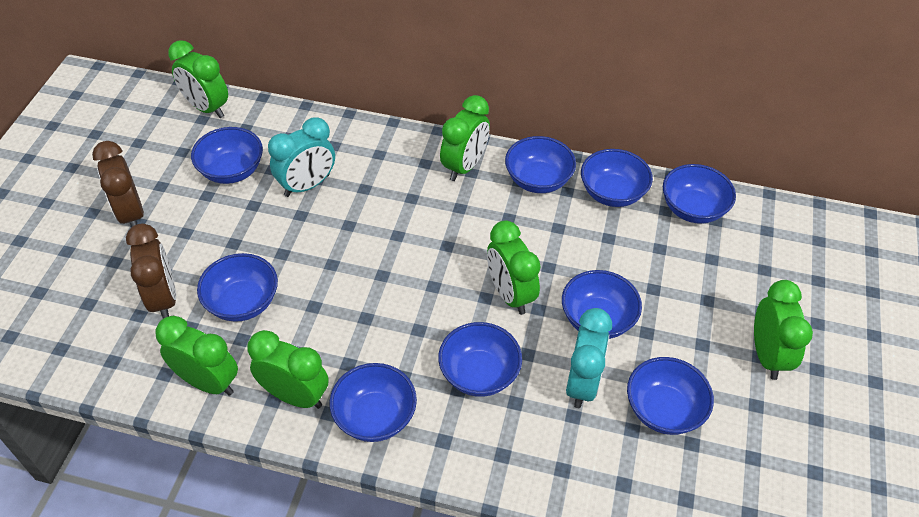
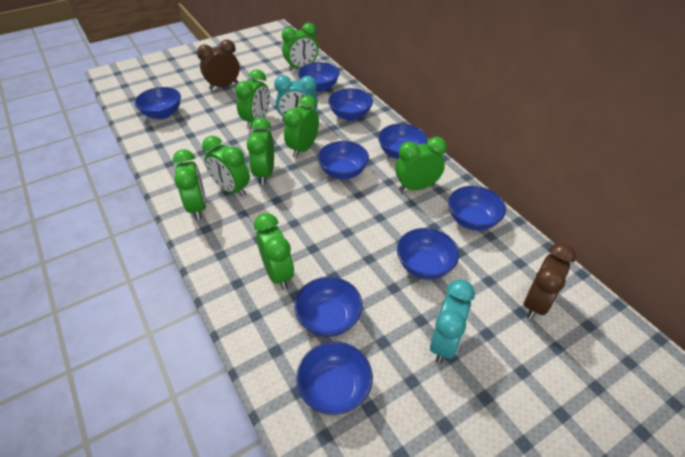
green clock: 6 -> 8

